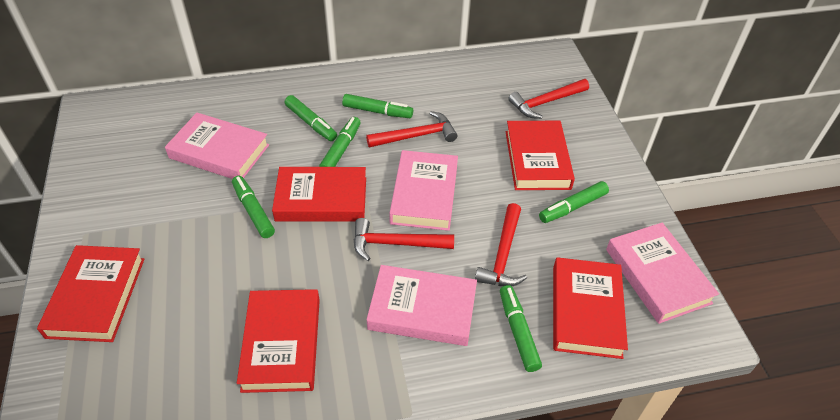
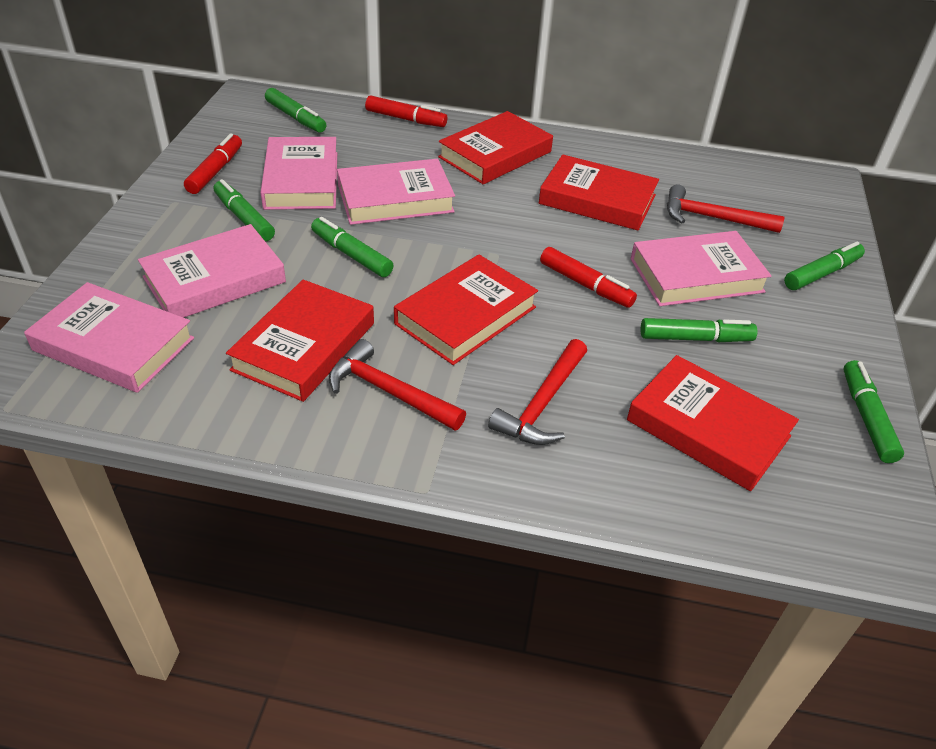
pink book: 4 -> 5
red hammer: 4 -> 3
red marker: 0 -> 3

